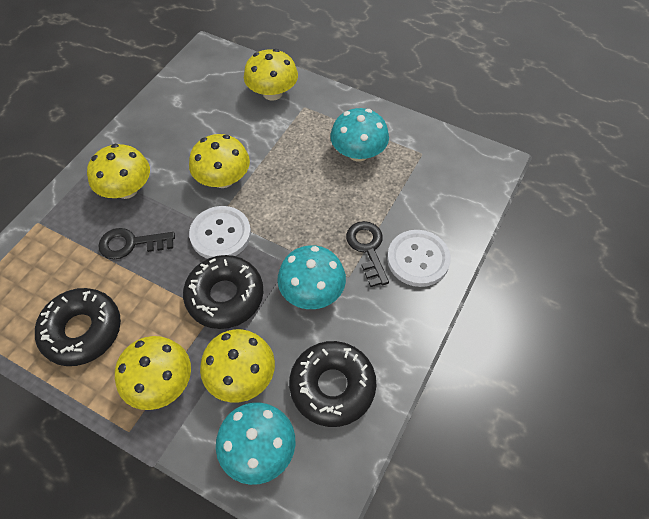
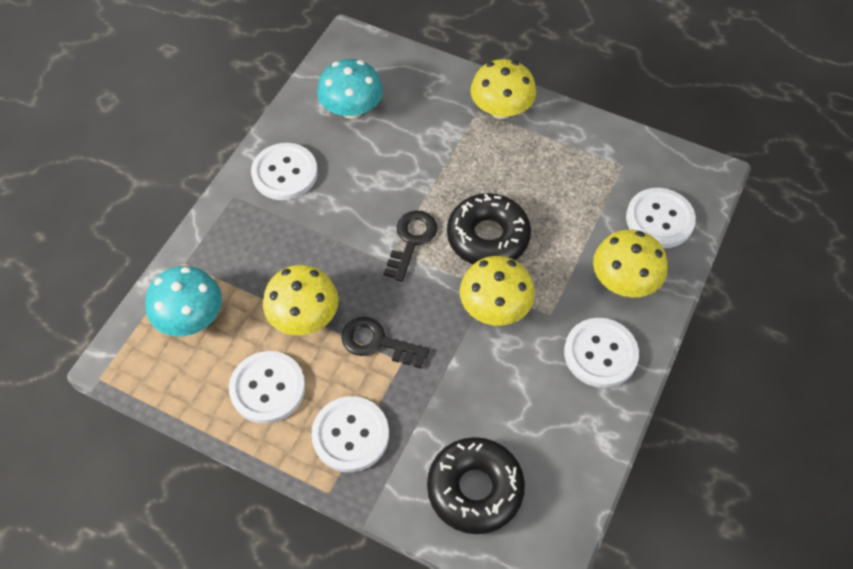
black donut: 3 -> 2
turquoise mushroom: 3 -> 2
white button: 2 -> 5
yellow mushroom: 5 -> 4

